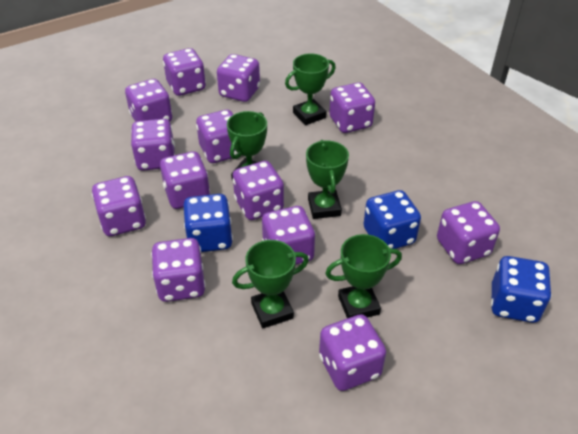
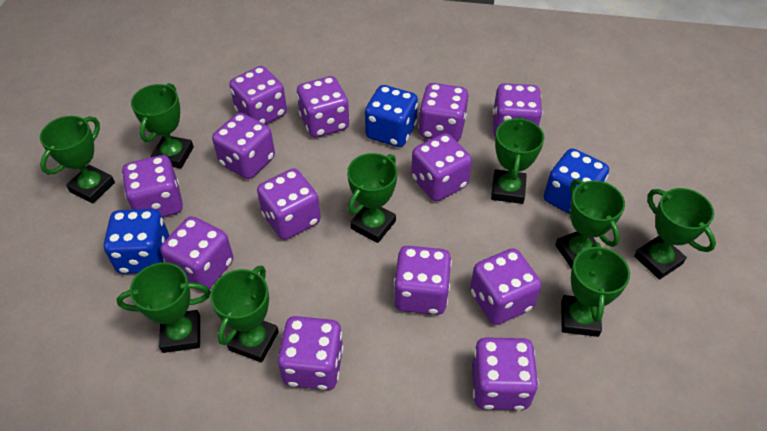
green trophy: 5 -> 9

